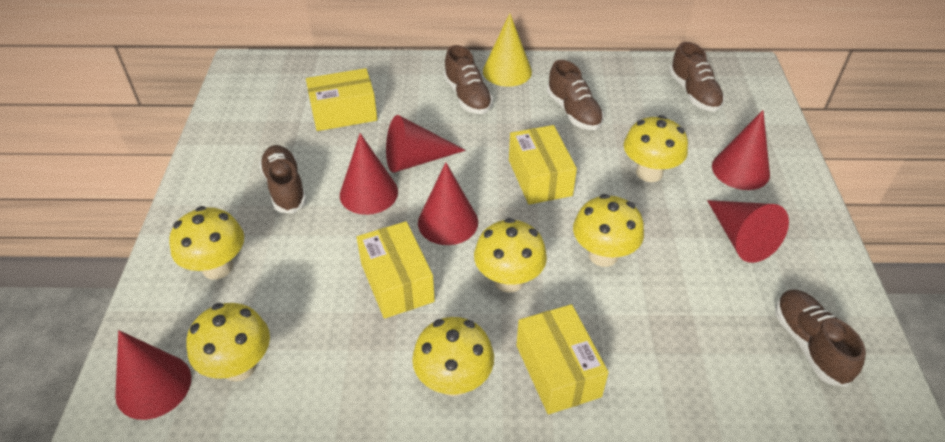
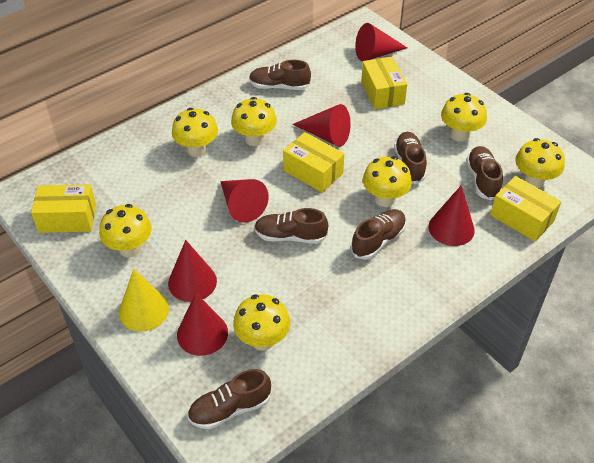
brown shoe: 5 -> 6
yellow mushroom: 6 -> 7

